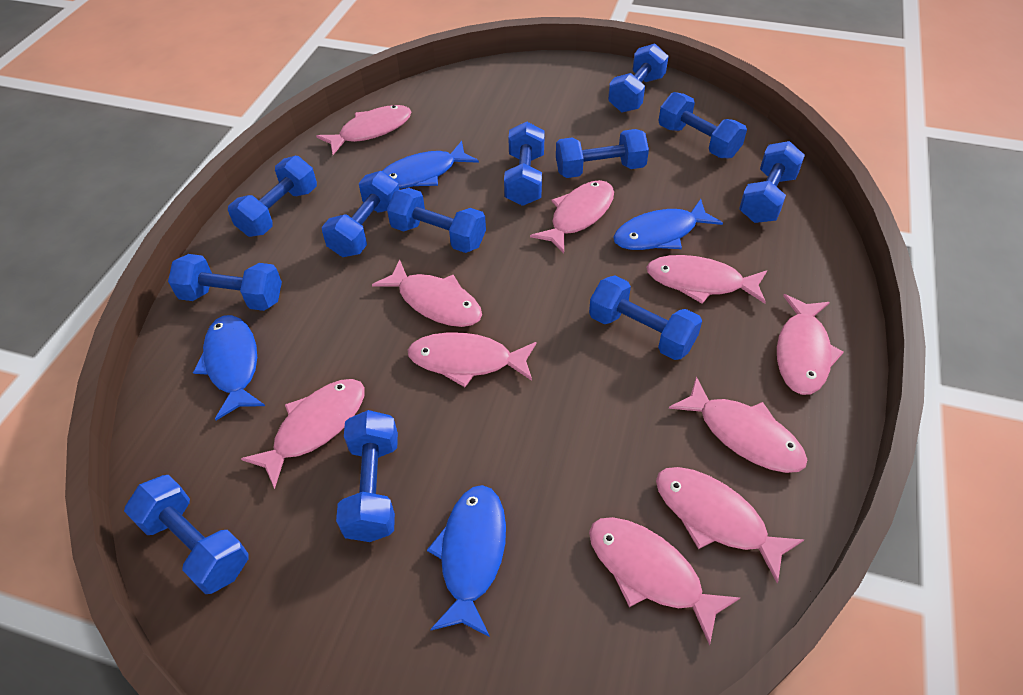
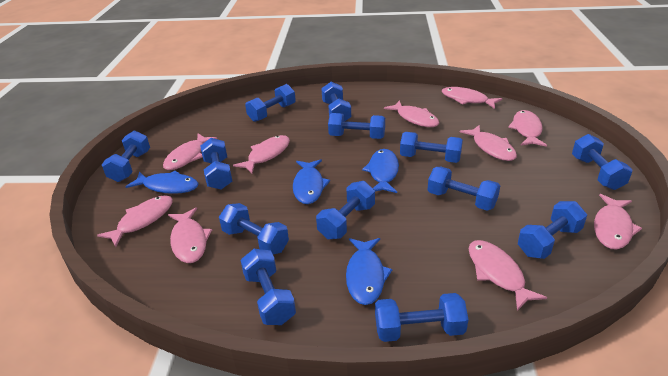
blue dumbbell: 12 -> 13

